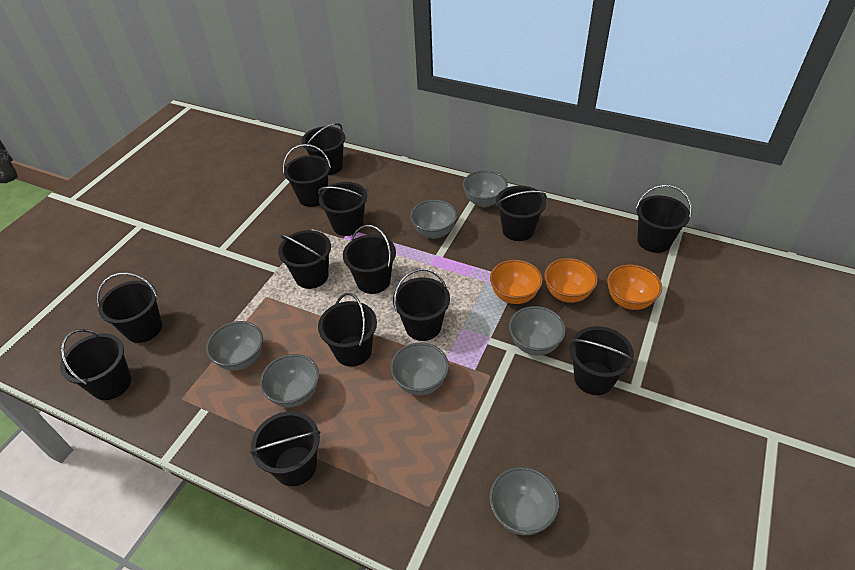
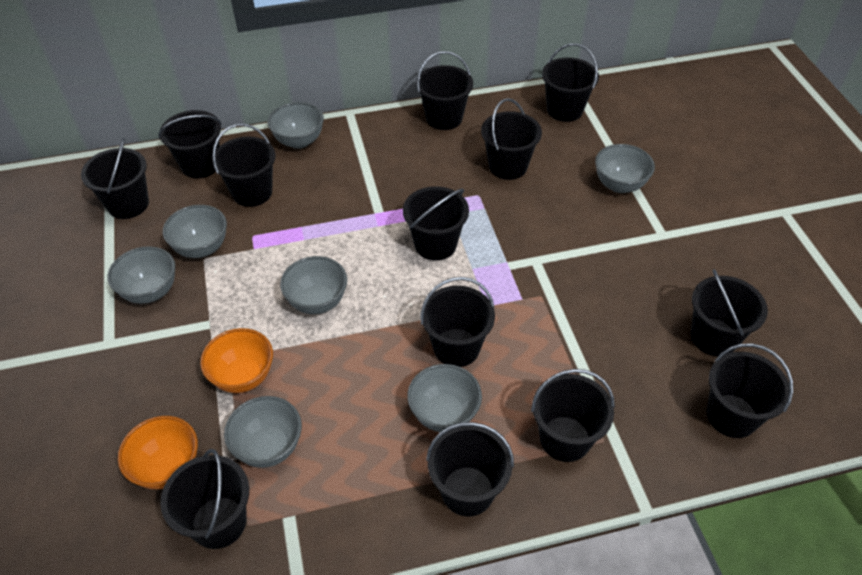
orange bowl: 3 -> 2

